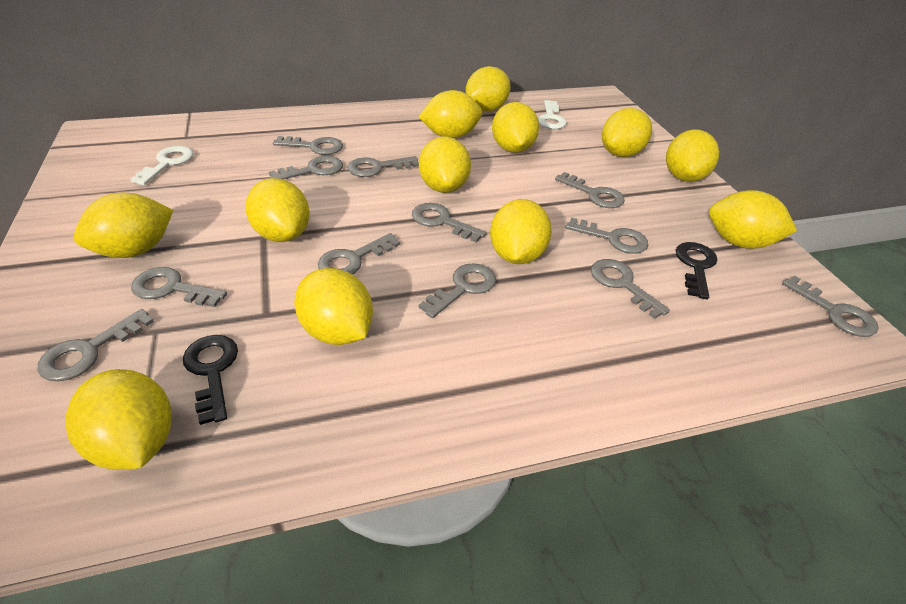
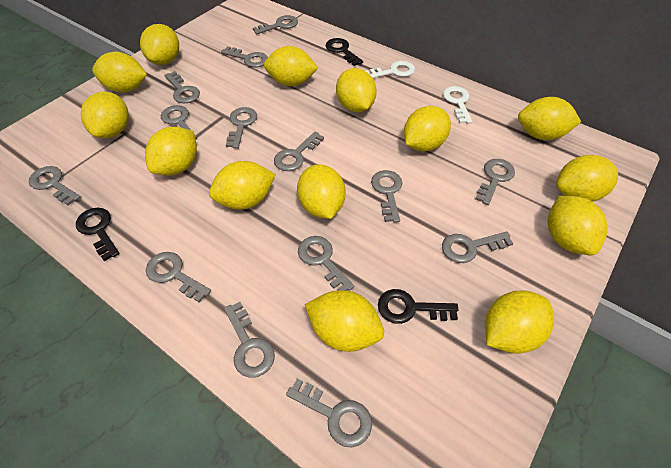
black key: 2 -> 3
grey key: 12 -> 14
yellow lemon: 12 -> 14

